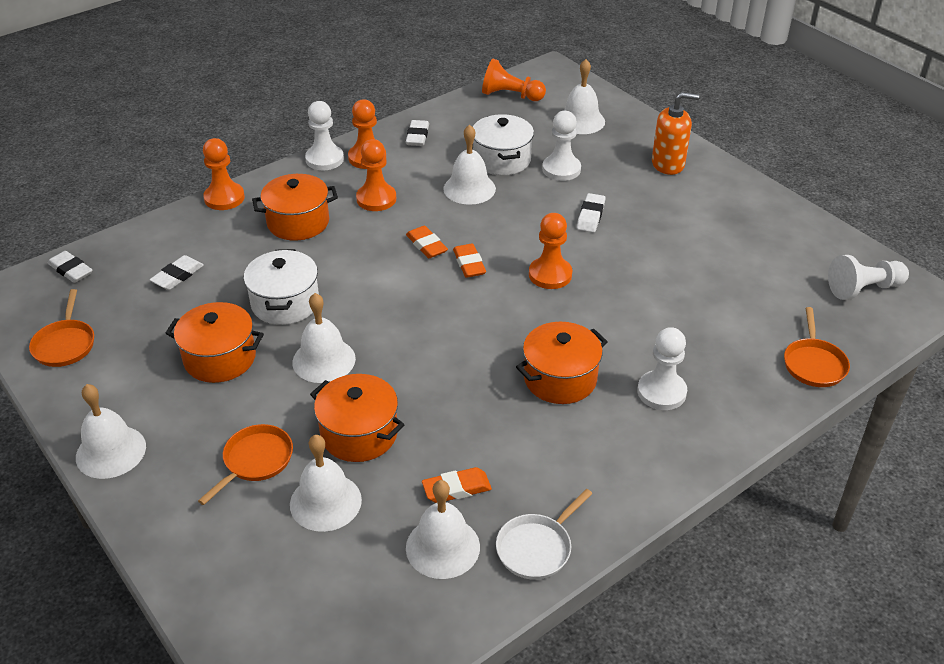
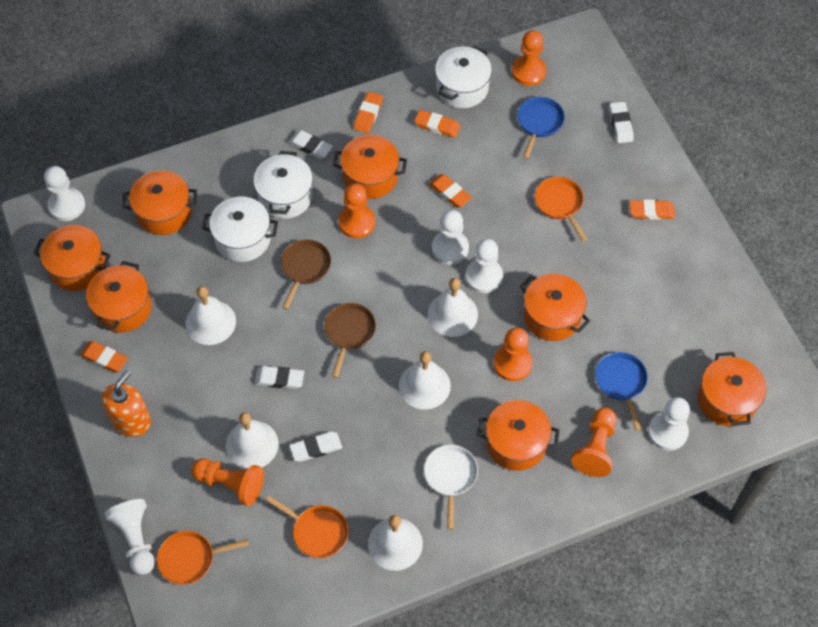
blue pan: 0 -> 2
brown pan: 0 -> 2
orange eraser: 3 -> 5
orange pot: 4 -> 7
white bell: 6 -> 5
white pawn: 4 -> 5
white pot: 2 -> 3

